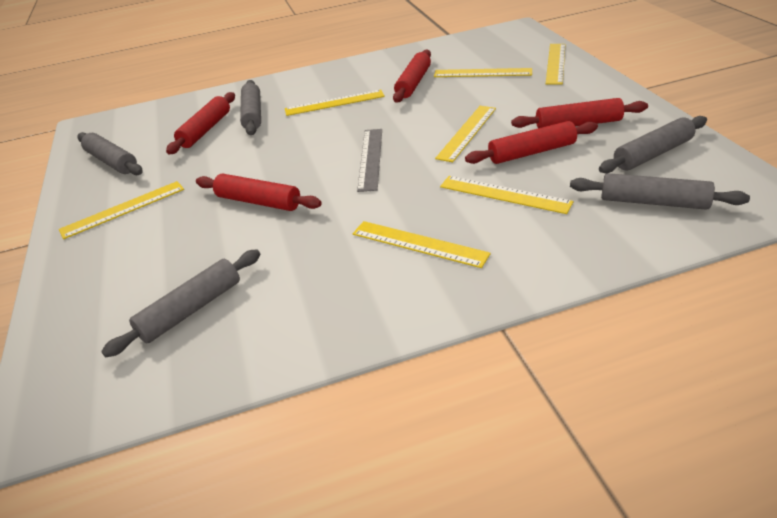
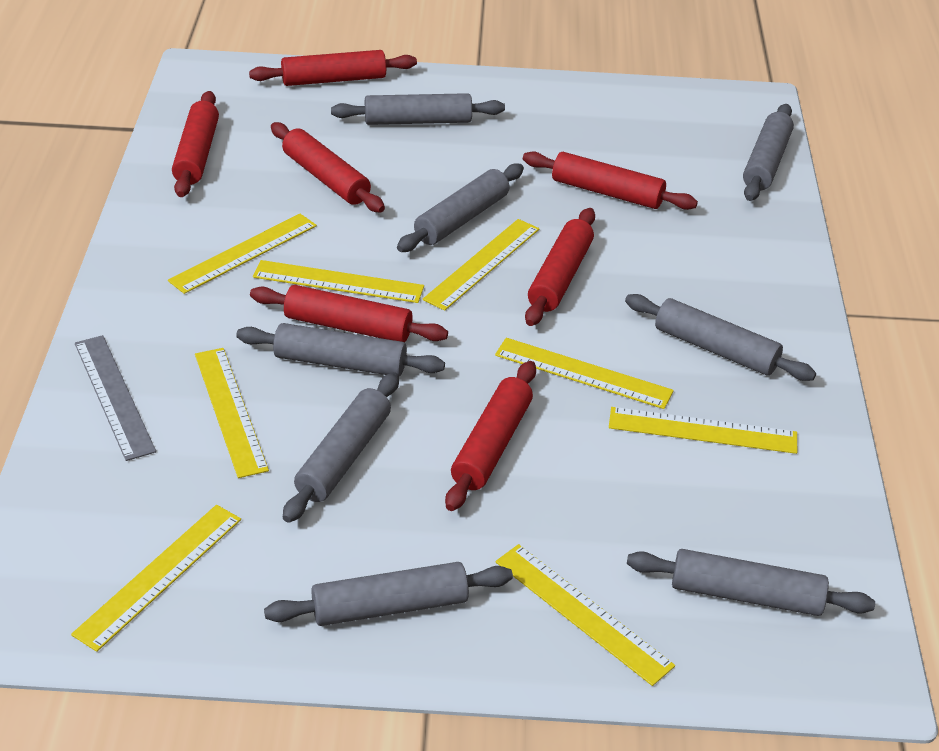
grey rolling pin: 5 -> 8
red rolling pin: 5 -> 7
yellow ruler: 7 -> 8

